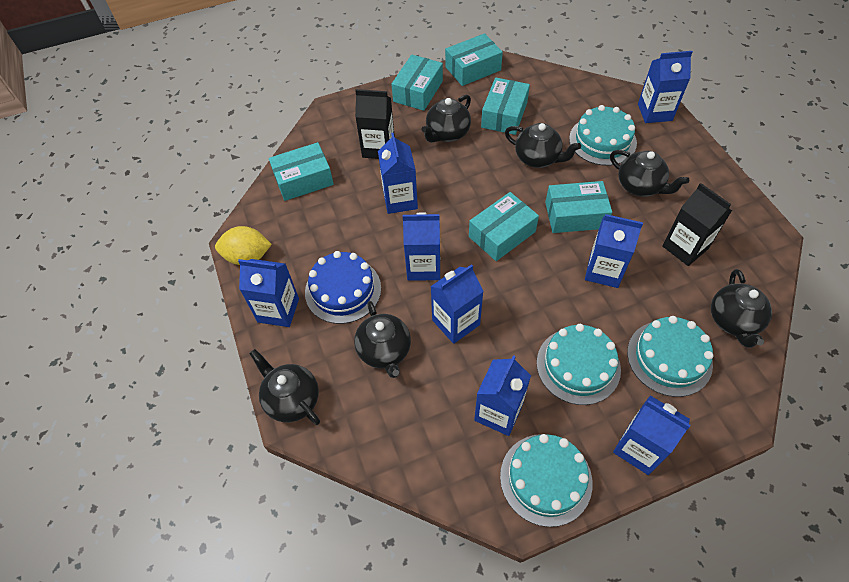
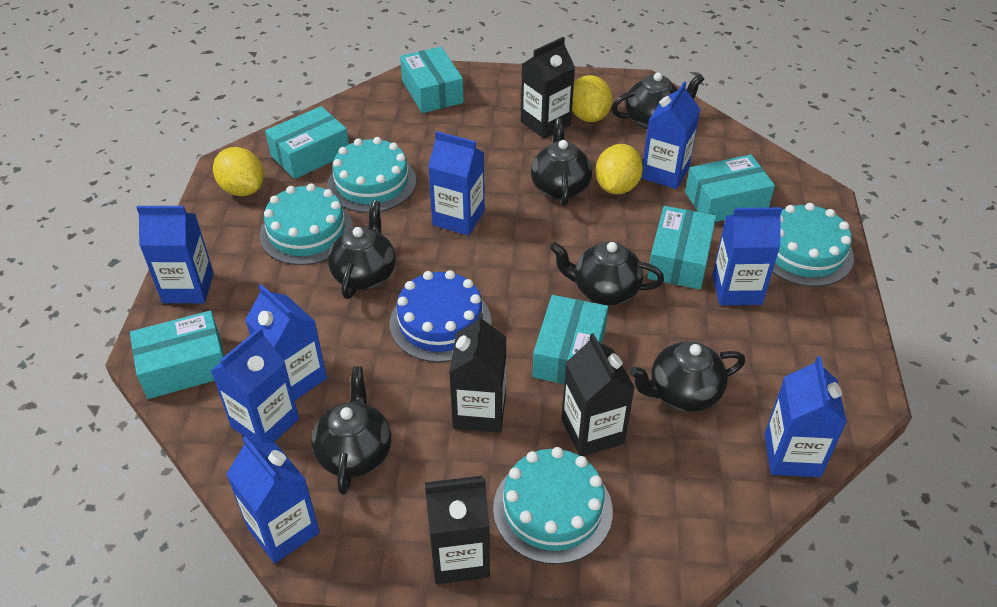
black carton: 2 -> 4
yellow lemon: 1 -> 3

